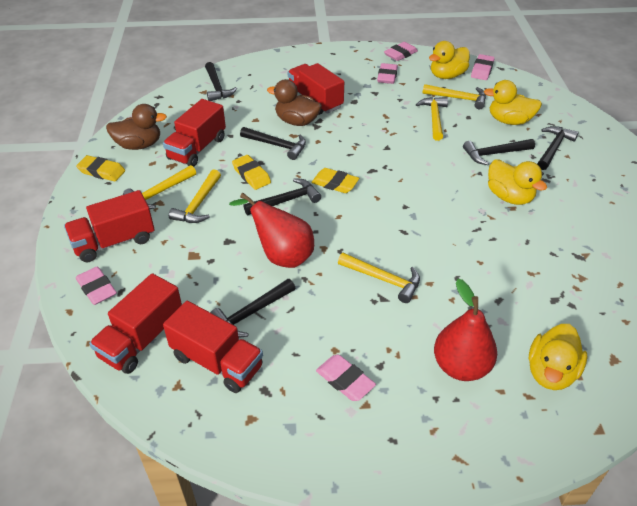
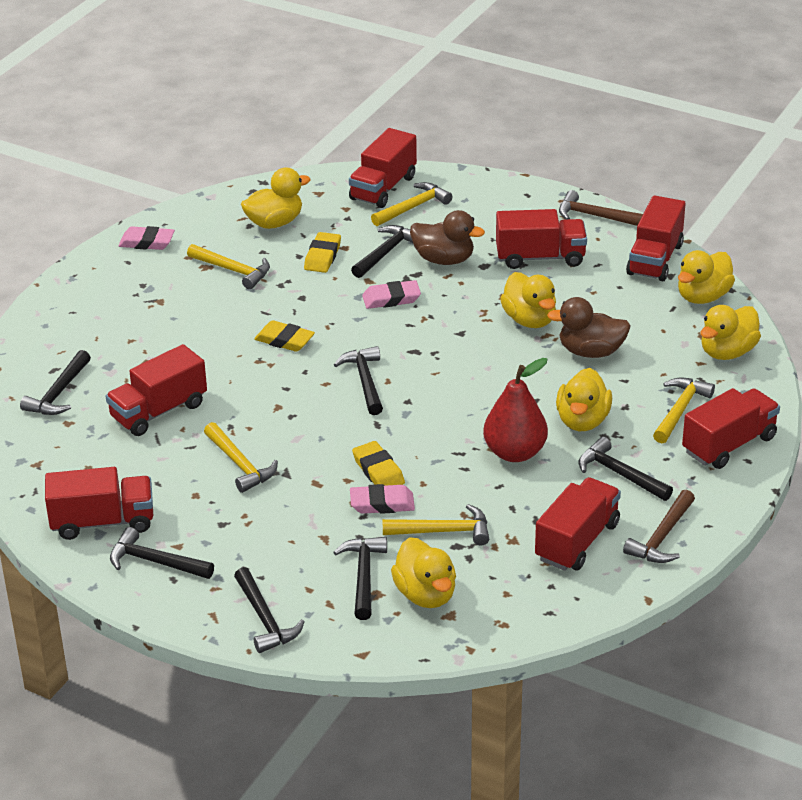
black hammer: 6 -> 7
brown hammer: 0 -> 2
pink eraser: 5 -> 3
red pear: 2 -> 1
red truck: 5 -> 7
yellow duck: 4 -> 6

